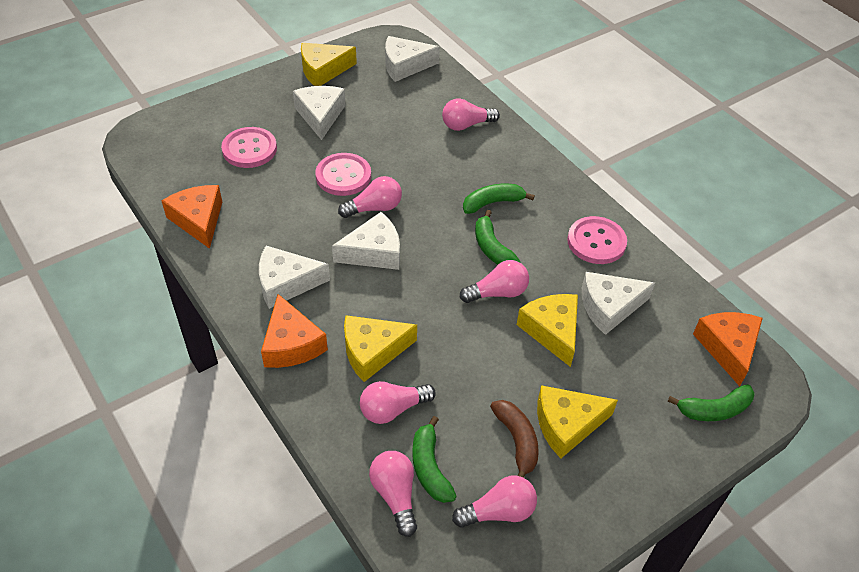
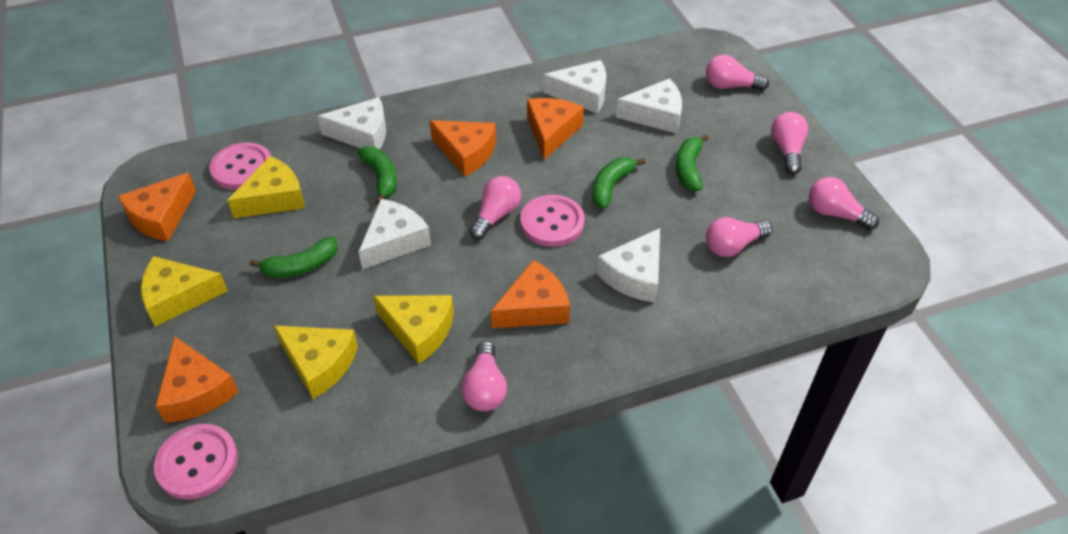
brown banana: 1 -> 0
orange cheese: 3 -> 5

